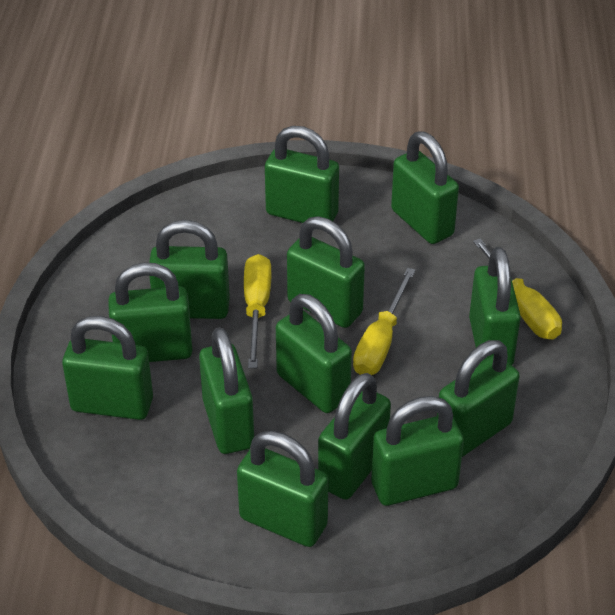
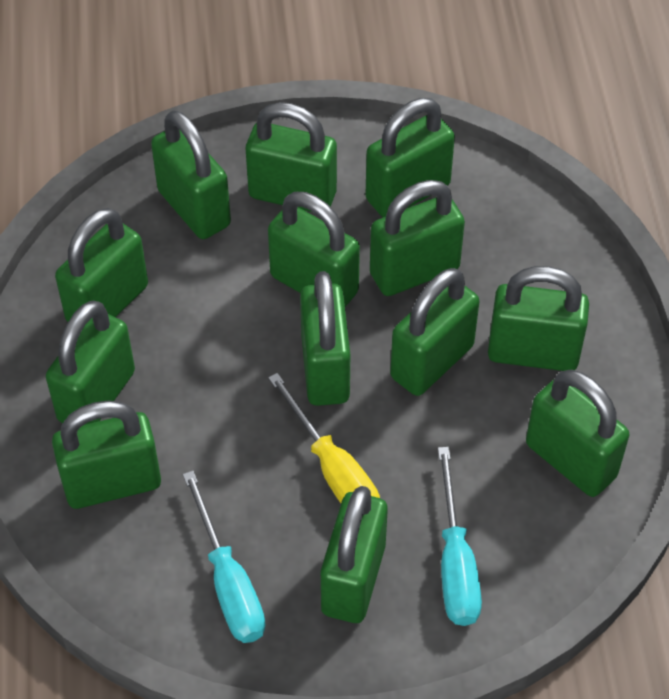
turquoise screwdriver: 0 -> 2
yellow screwdriver: 3 -> 1

